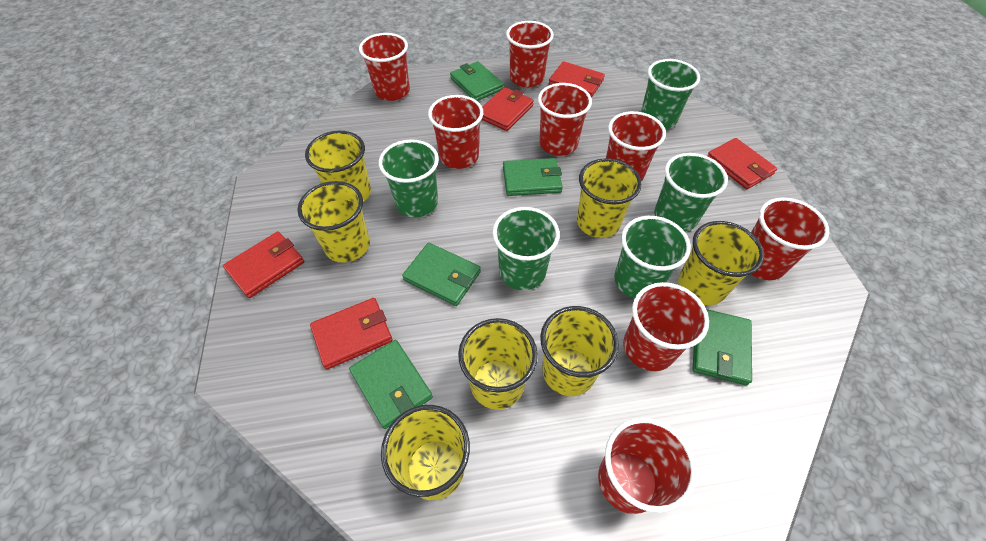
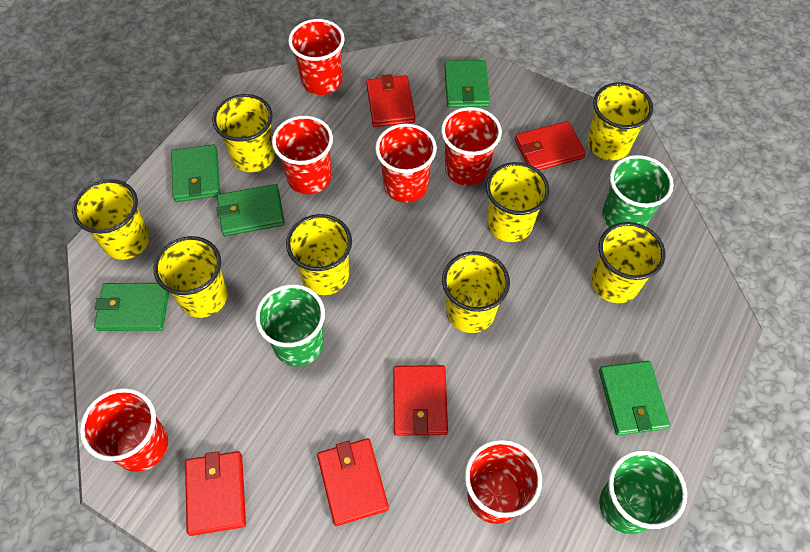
green cup: 5 -> 3
red cup: 8 -> 6
yellow cup: 7 -> 8

